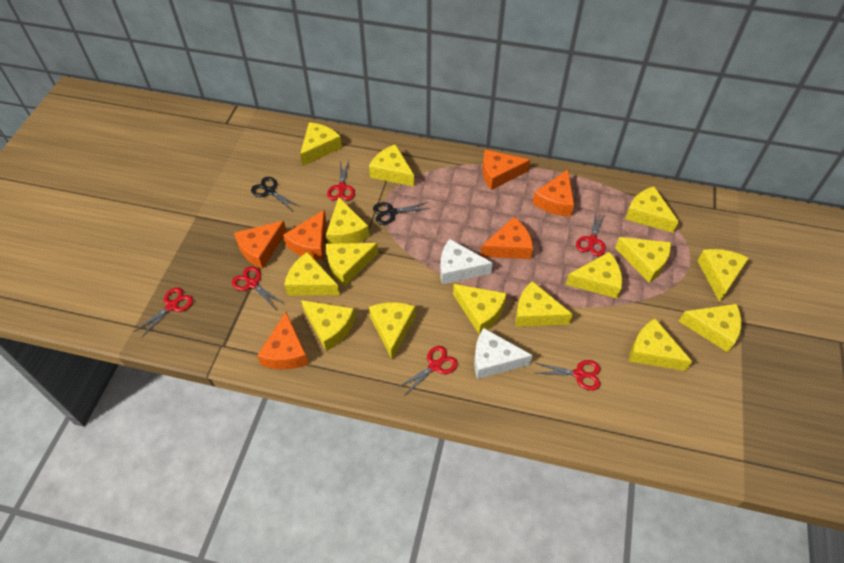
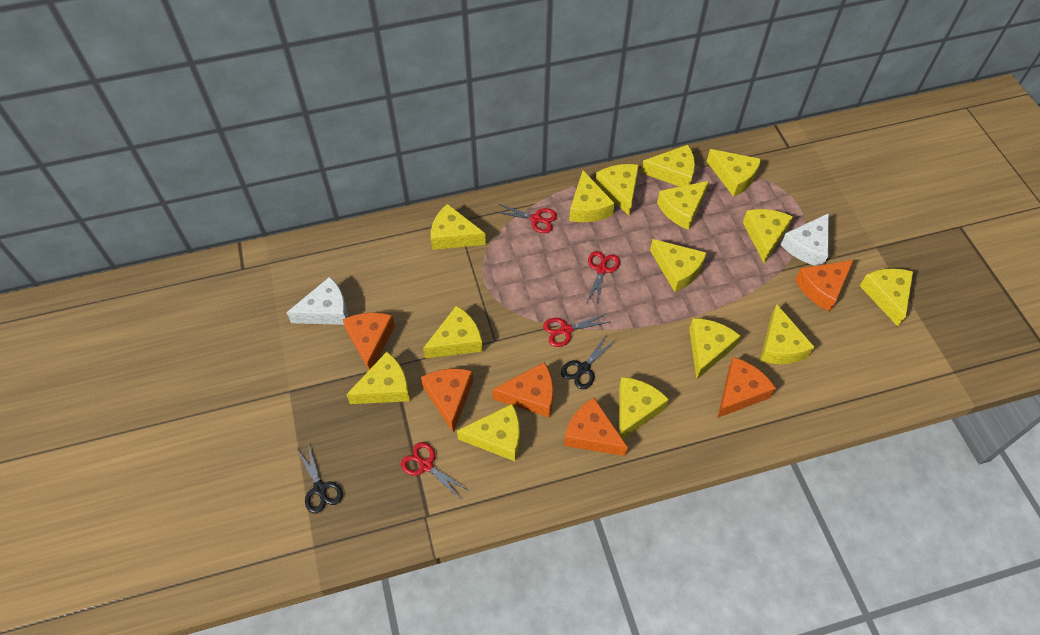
red scissors: 6 -> 4

